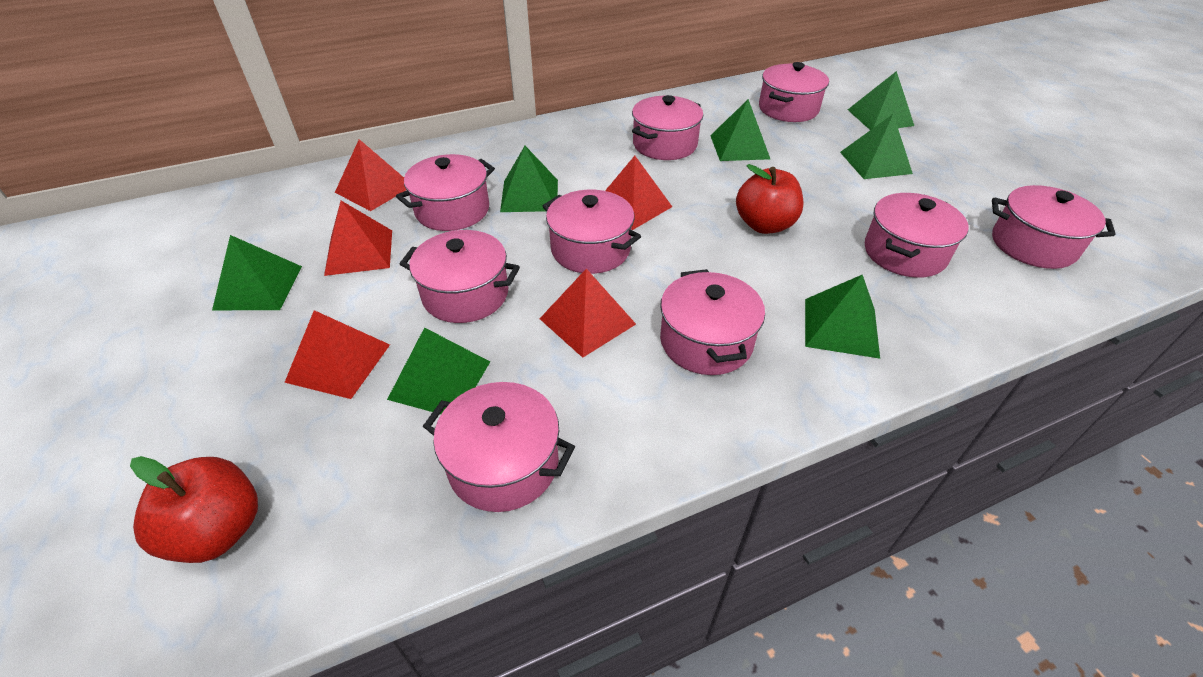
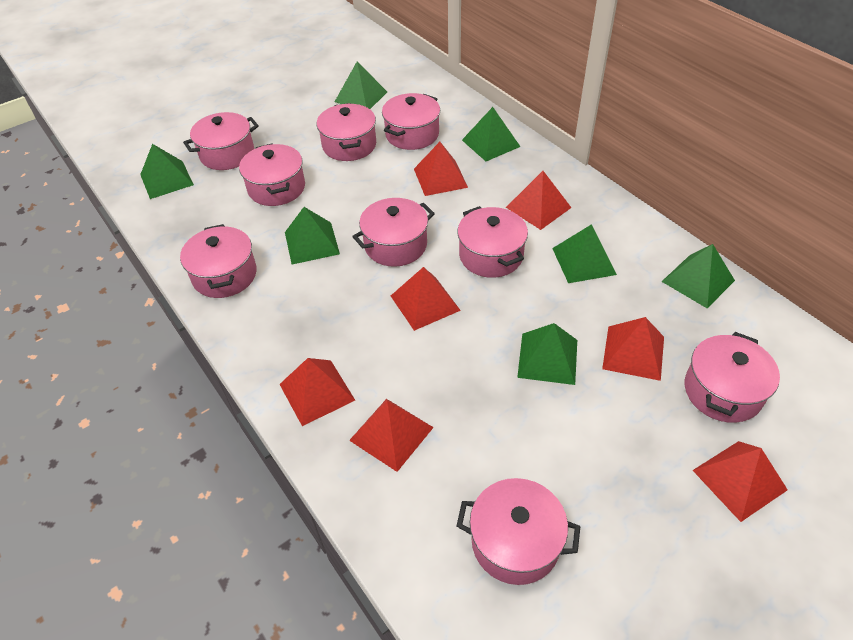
red apple: 2 -> 0
red pyramid: 5 -> 7

